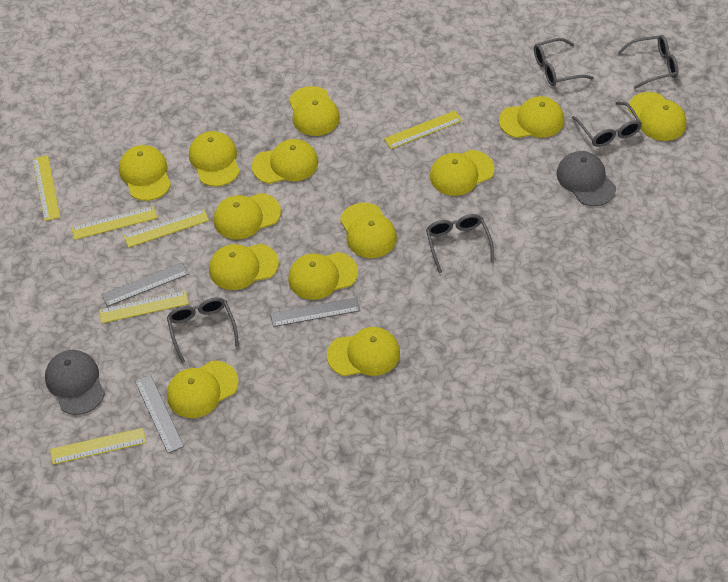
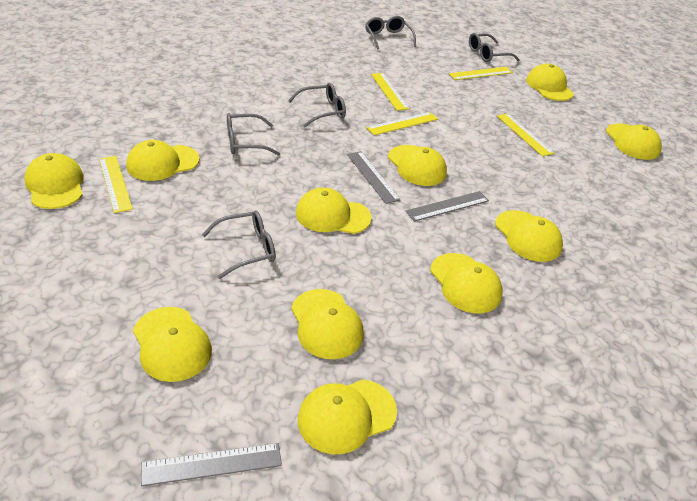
grey cap: 2 -> 0
yellow cap: 13 -> 11
yellow ruler: 6 -> 5

